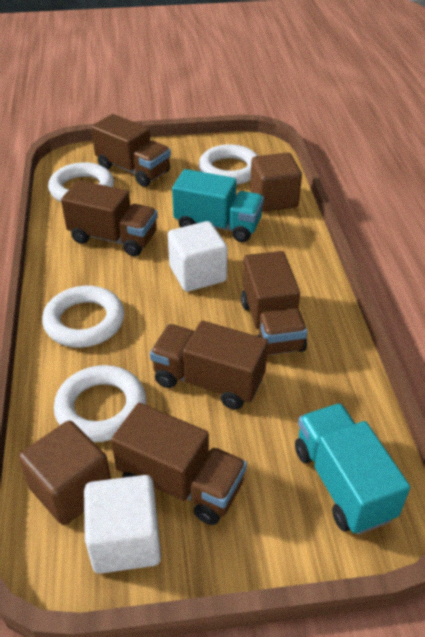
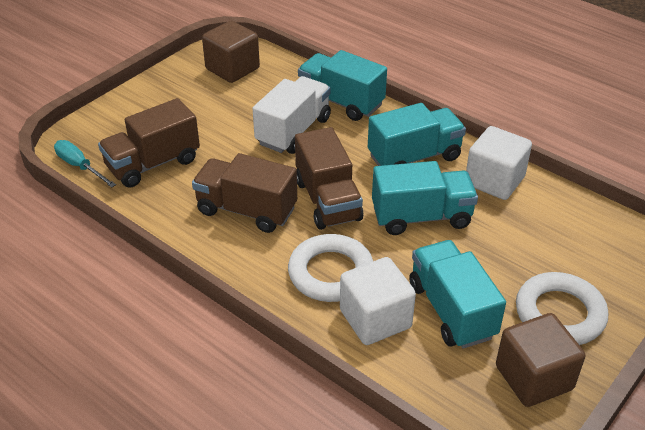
brown truck: 5 -> 3
turquoise screwdriver: 0 -> 1
turquoise truck: 2 -> 4
white ring: 4 -> 2
white truck: 0 -> 1

